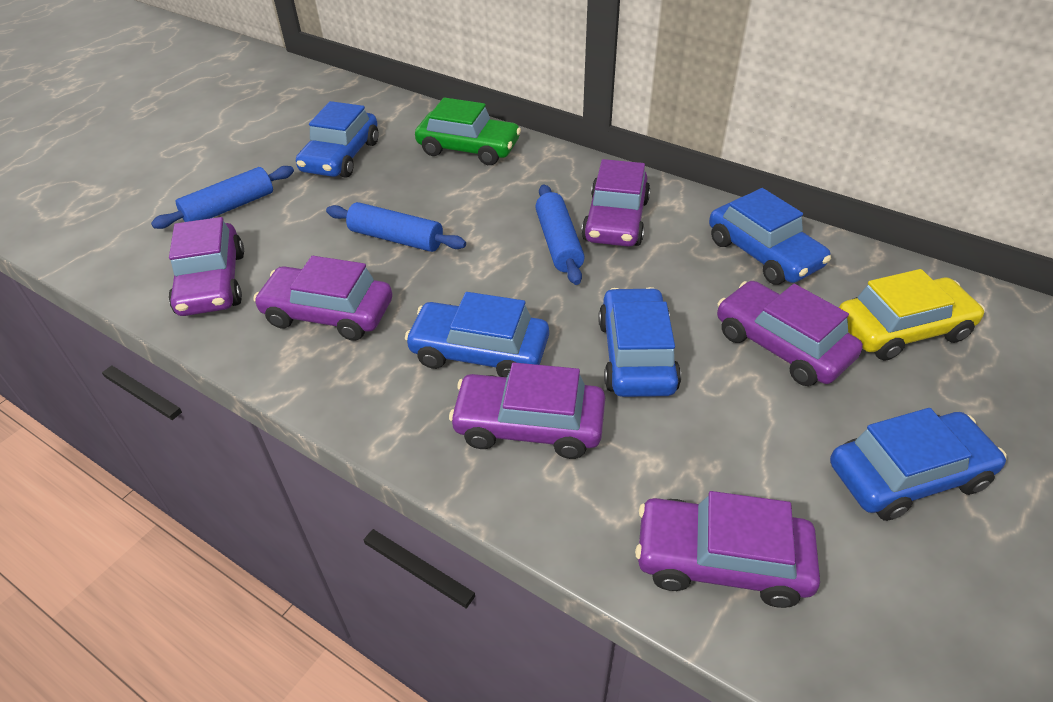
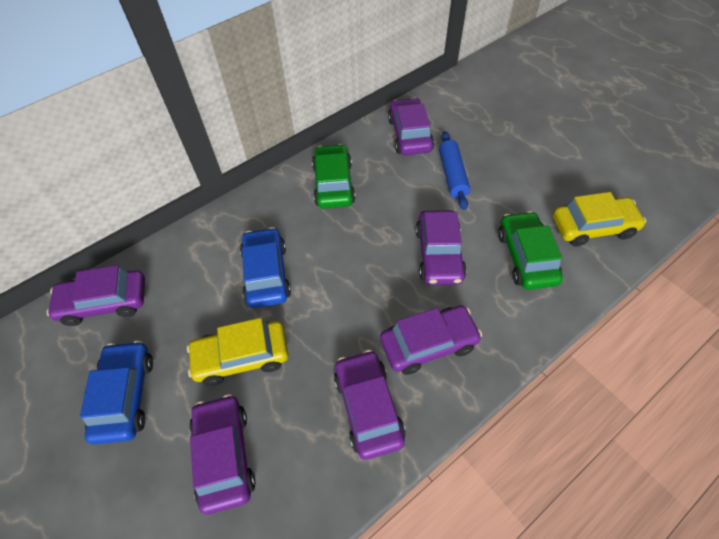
blue car: 5 -> 2
blue rolling pin: 3 -> 1
green car: 1 -> 2
yellow car: 1 -> 2

